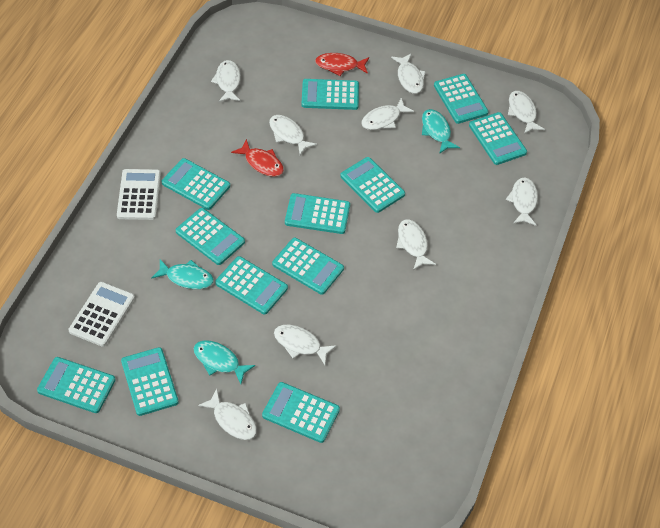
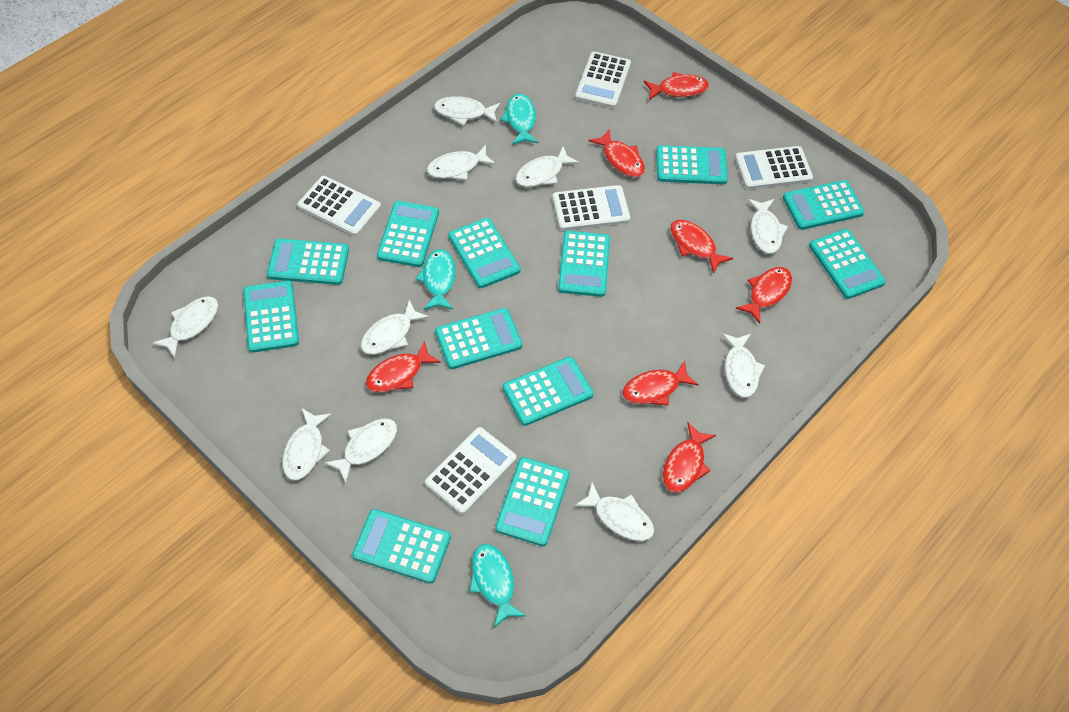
red fish: 2 -> 7
white calculator: 2 -> 5
white fish: 9 -> 10

